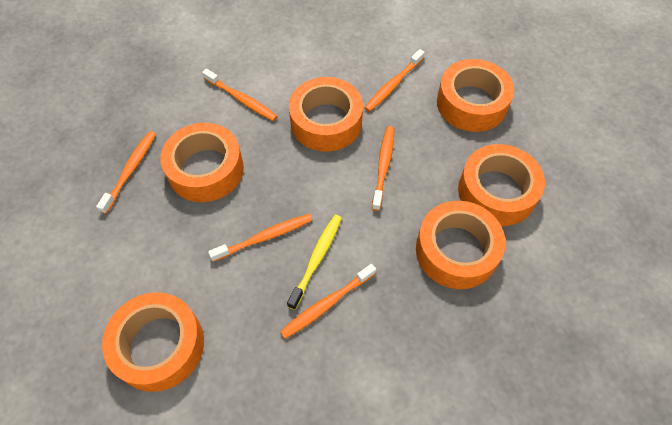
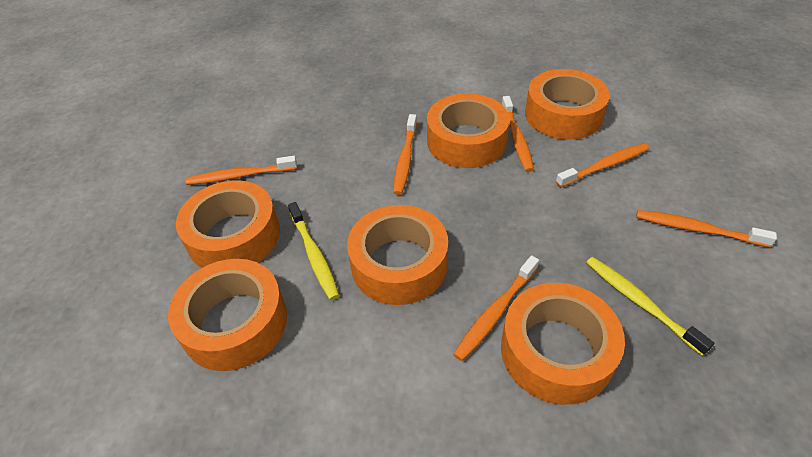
yellow toothbrush: 1 -> 2

